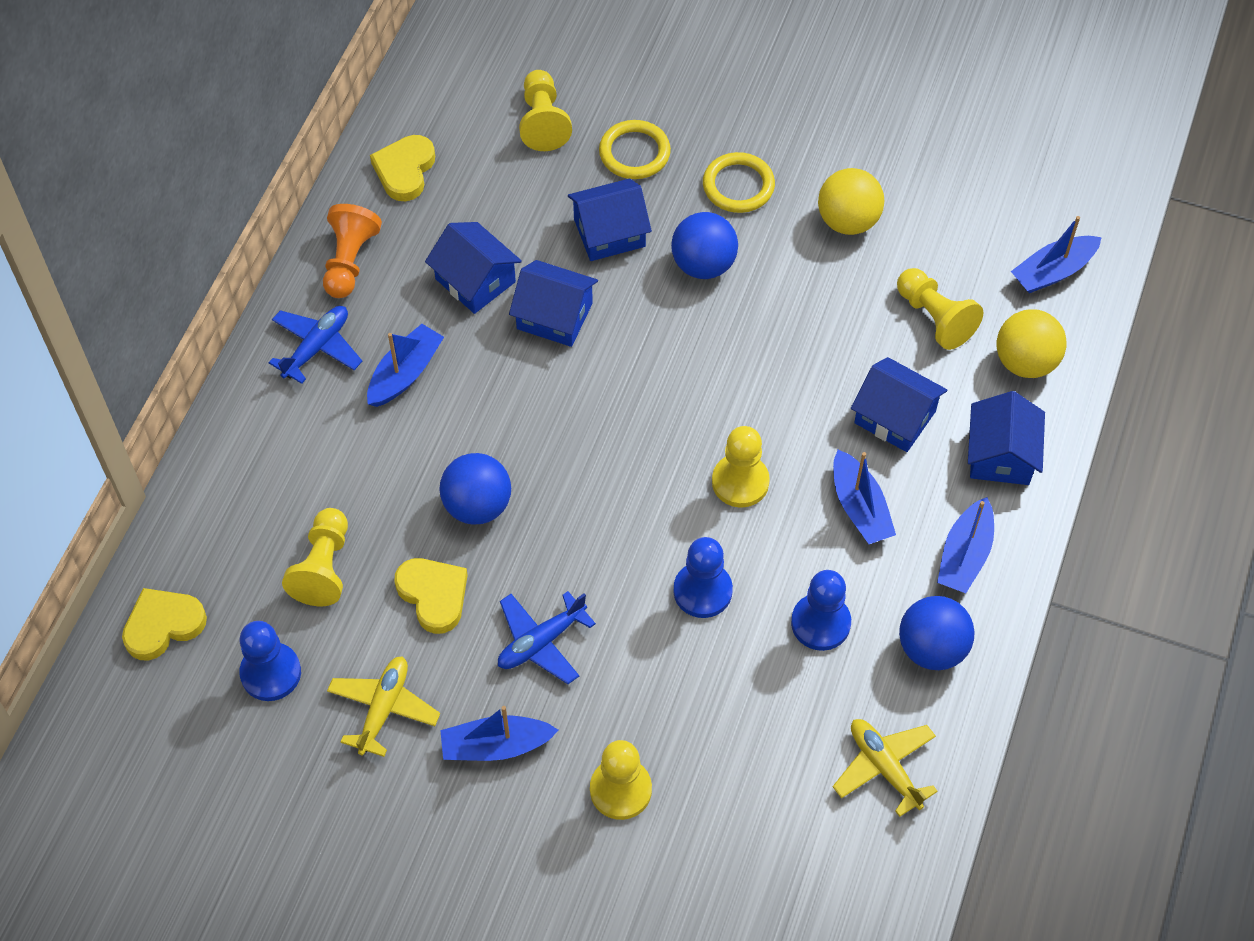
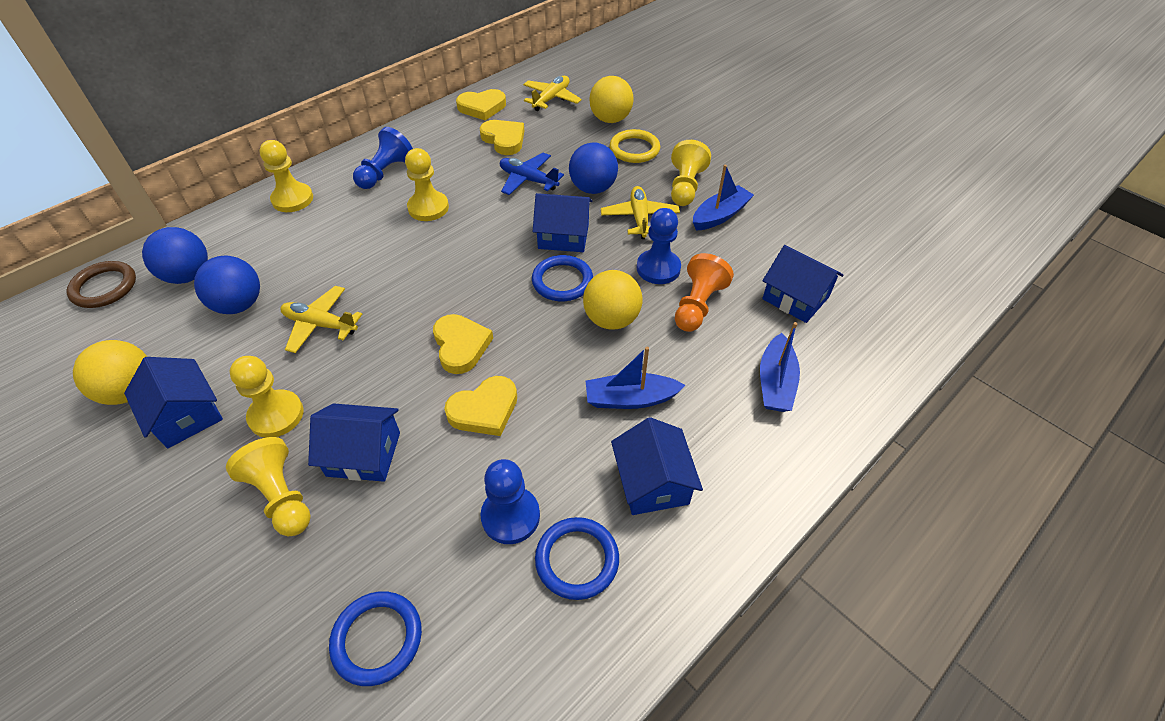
blue boat: 5 -> 3
blue plane: 2 -> 1
blue ring: 0 -> 3
brown ring: 0 -> 1
yellow ball: 2 -> 3
yellow heart: 3 -> 4
yellow plane: 2 -> 3
yellow ring: 2 -> 1

